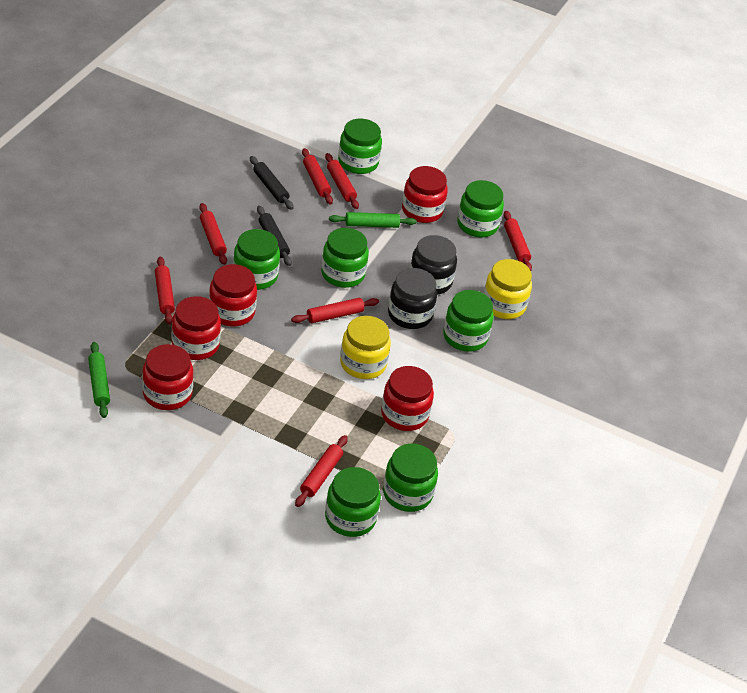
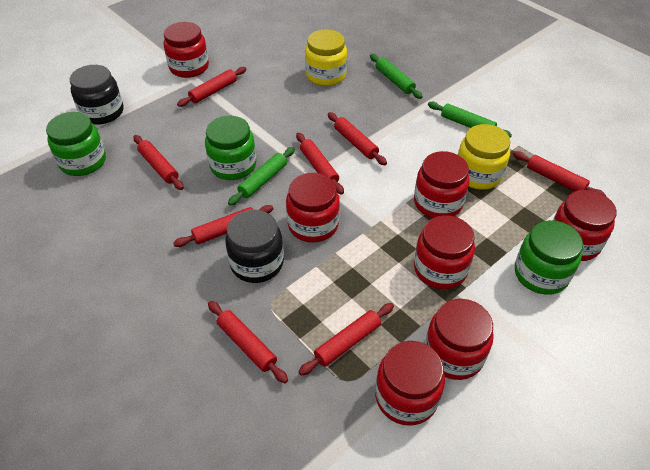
black rolling pin: 2 -> 0
green jar: 7 -> 3
green rolling pin: 2 -> 3
red jar: 5 -> 7
red rolling pin: 7 -> 8

